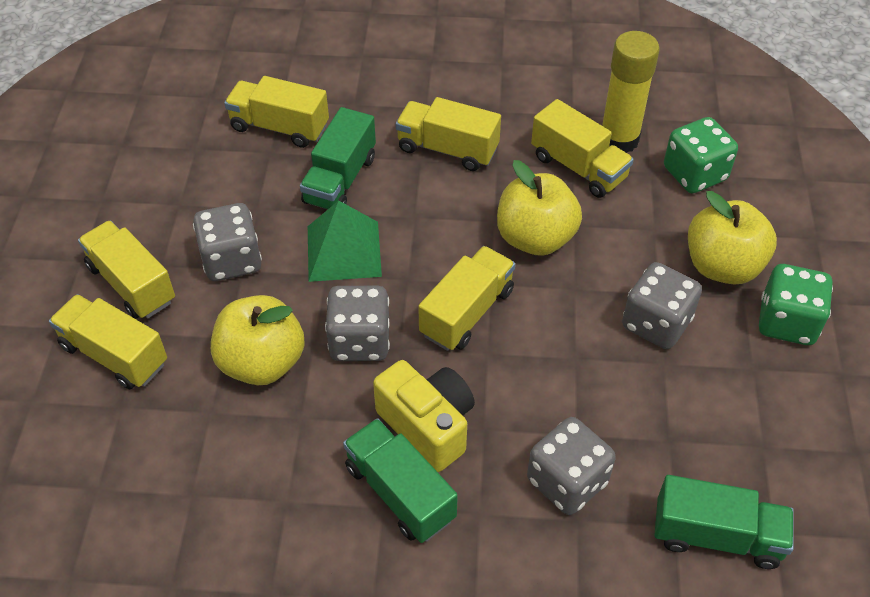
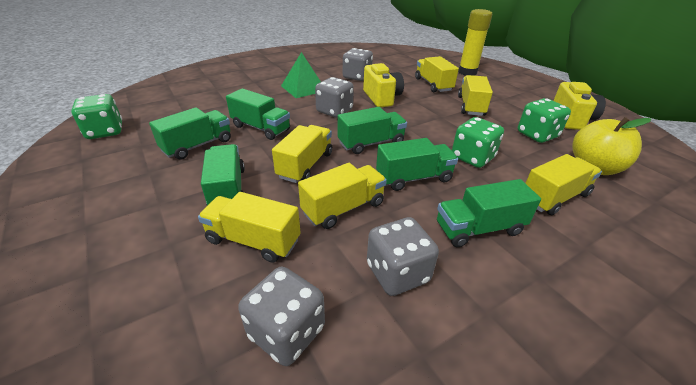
green dice: 2 -> 3
green truck: 3 -> 6
yellow apple: 3 -> 1
yellow camera: 1 -> 2

